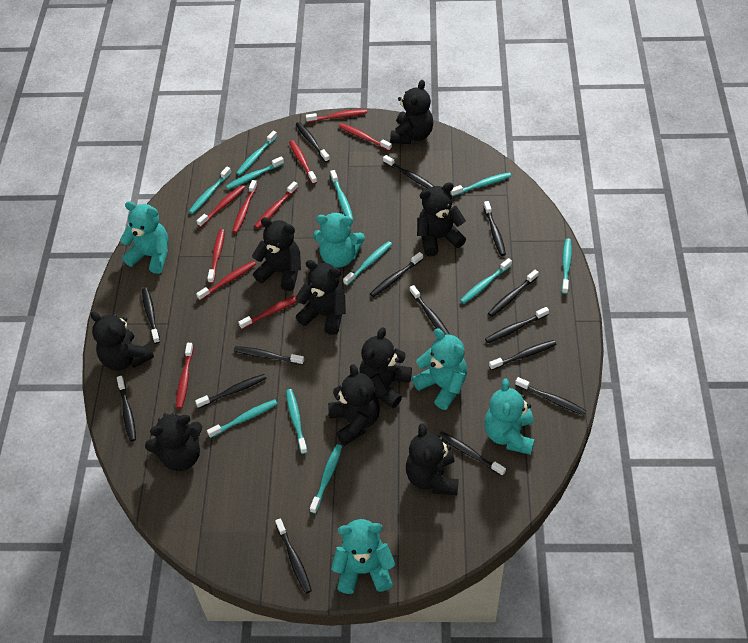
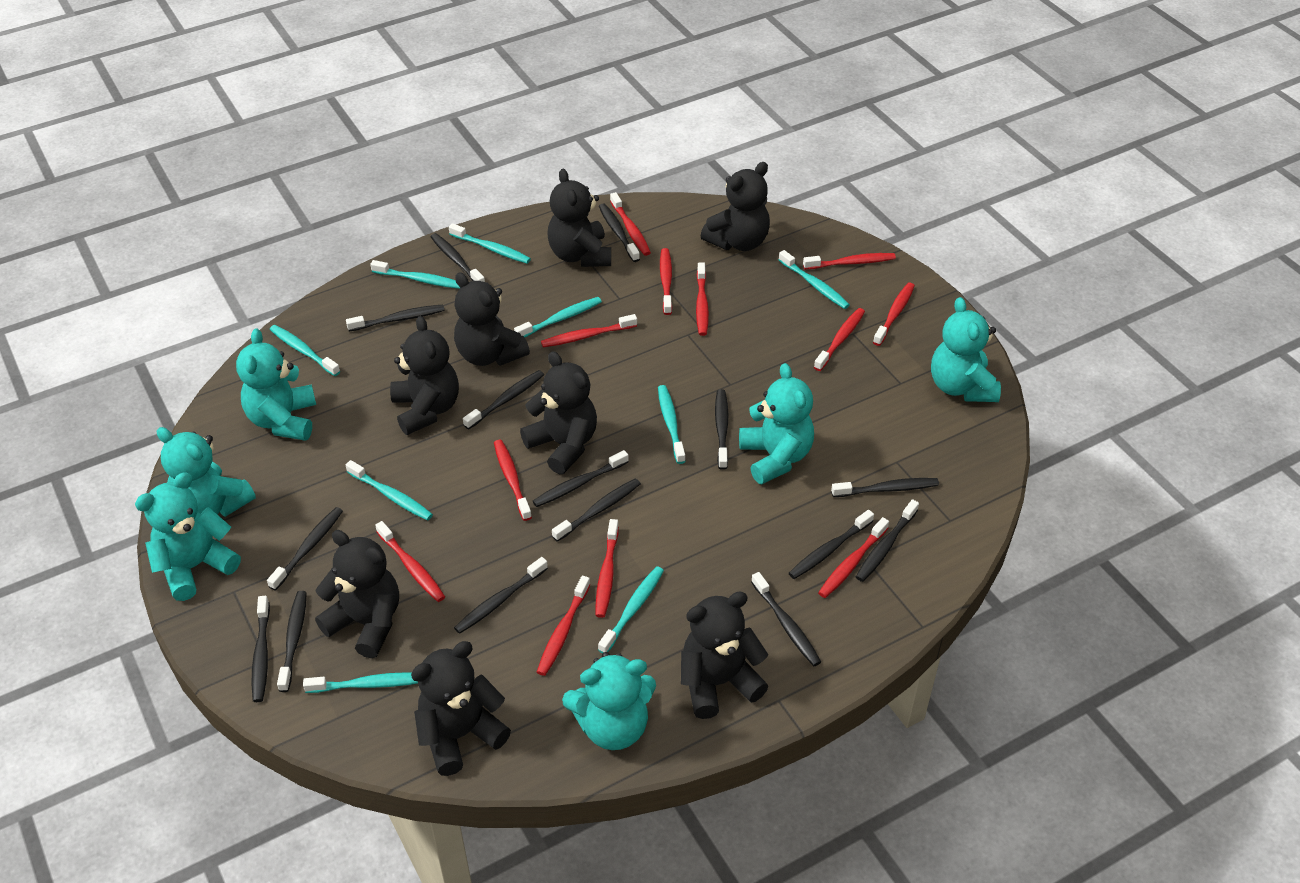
black teddy bear: 9 -> 8
red toothbrush: 10 -> 12
turquoise teddy bear: 5 -> 6
turquoise toothbrush: 11 -> 9

